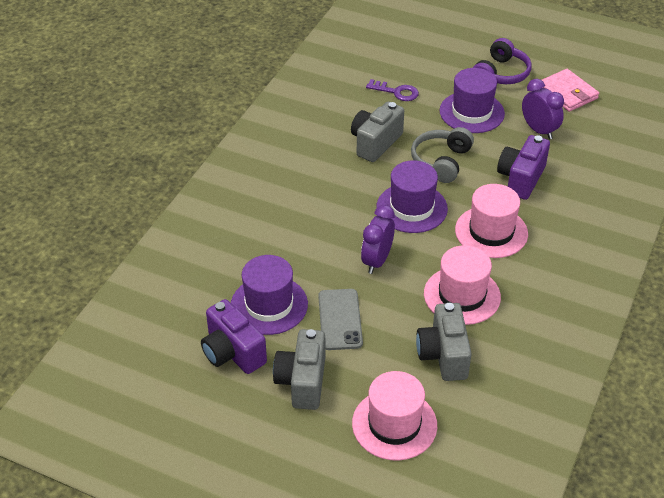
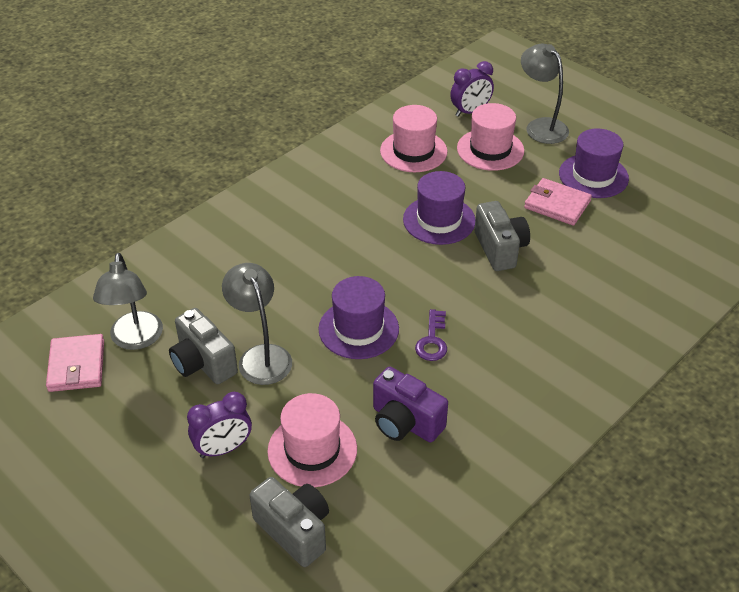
grey headphones: 1 -> 0
grey lamp: 0 -> 3
grey phone: 1 -> 0
pink wallet: 1 -> 2
purple camera: 2 -> 1
purple headphones: 1 -> 0

